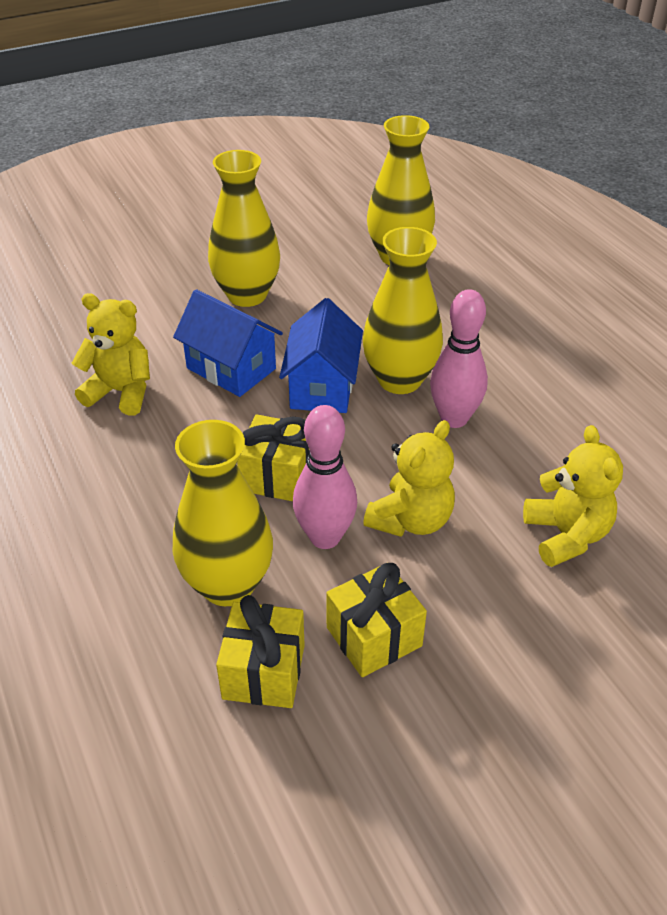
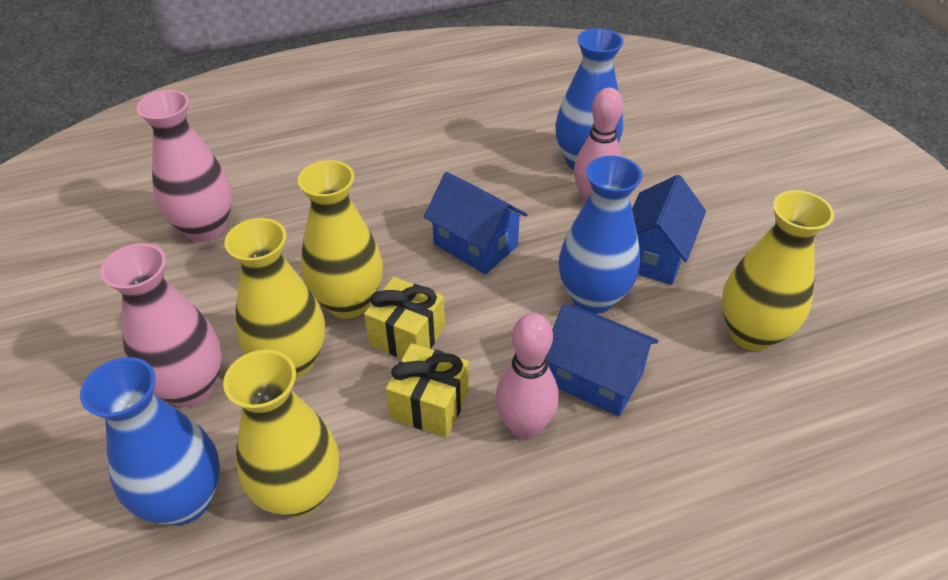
blue house: 2 -> 3
blue vase: 0 -> 3
pink vase: 0 -> 2
yellow gift: 3 -> 2
yellow teddy bear: 3 -> 0

